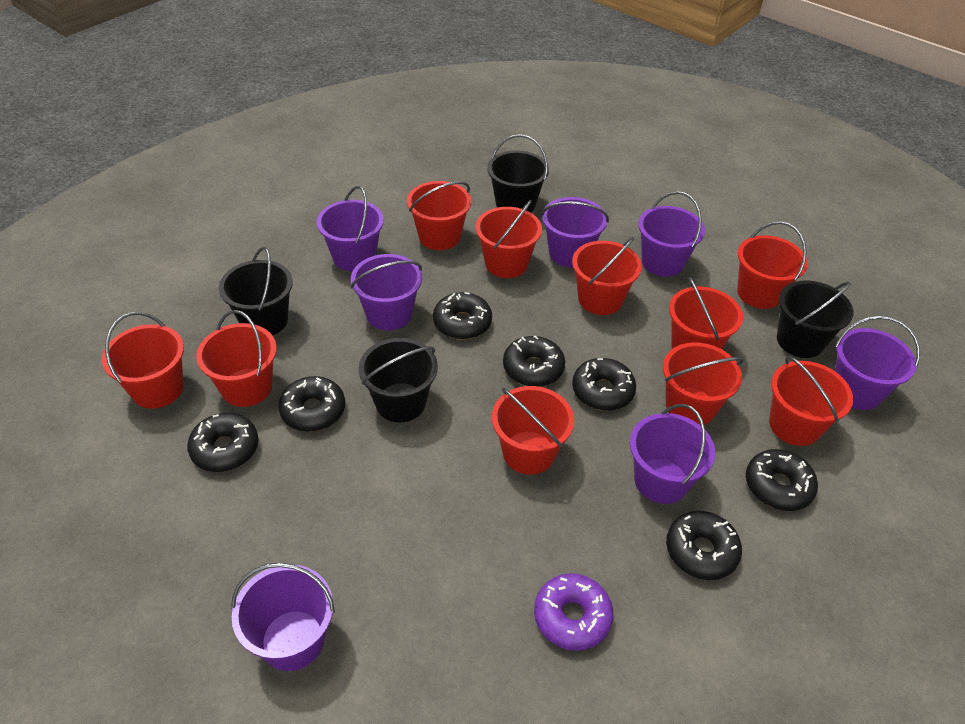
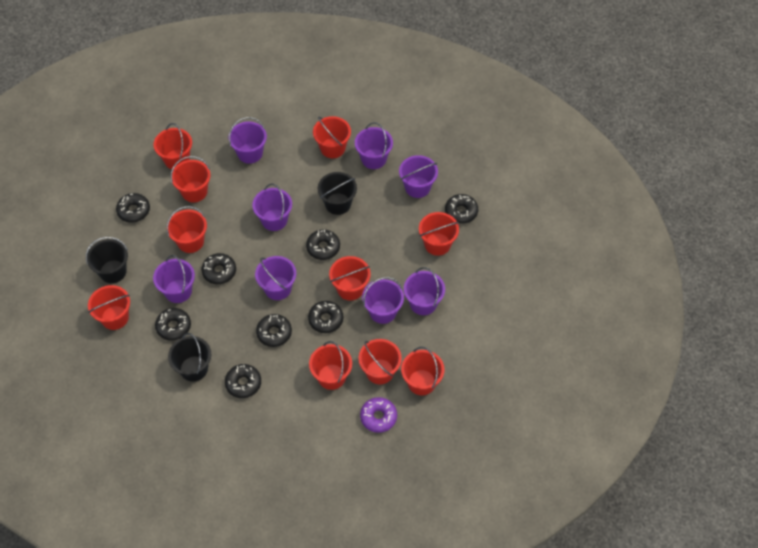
black bucket: 4 -> 3
black donut: 7 -> 8
purple bucket: 7 -> 8

